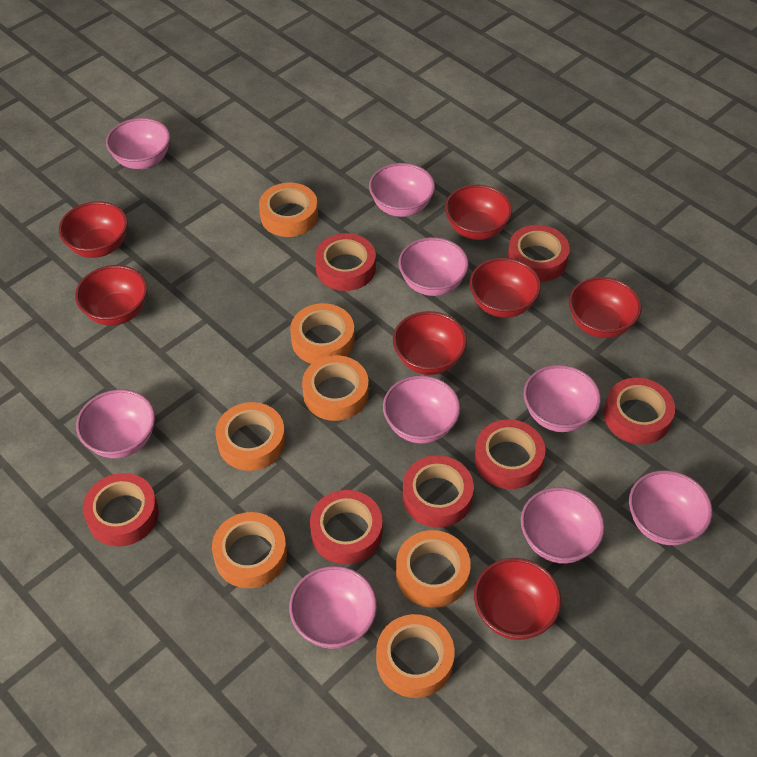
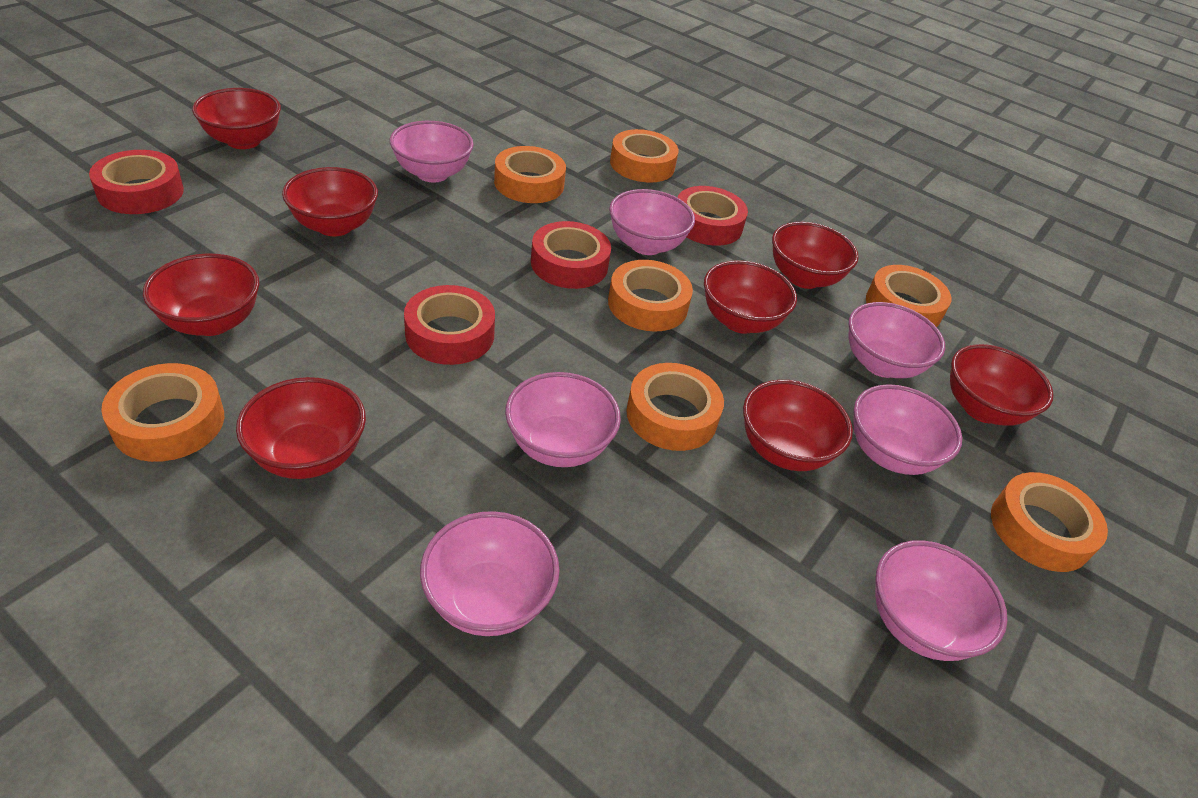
pink bowl: 9 -> 7
red bowl: 7 -> 8
red tape: 7 -> 4

